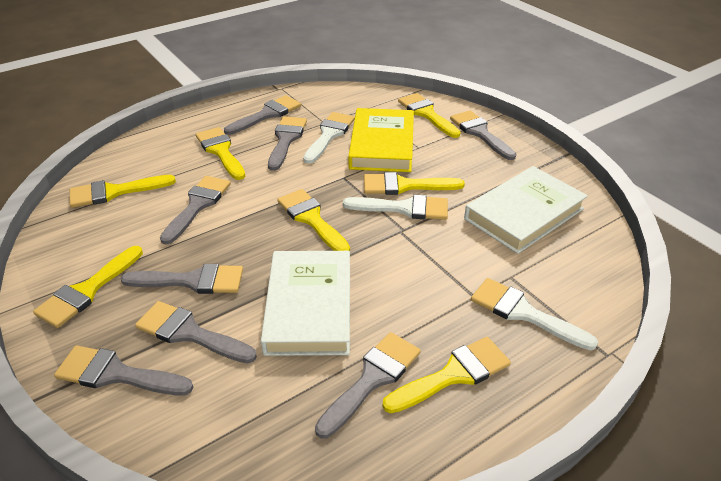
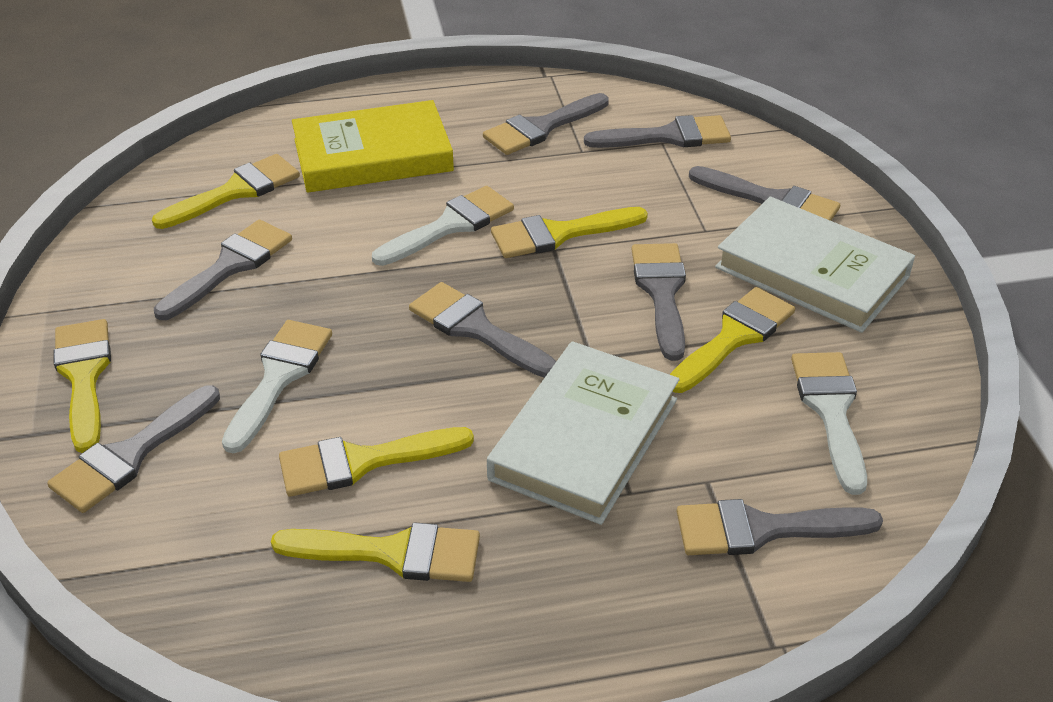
yellow brush: 7 -> 6

